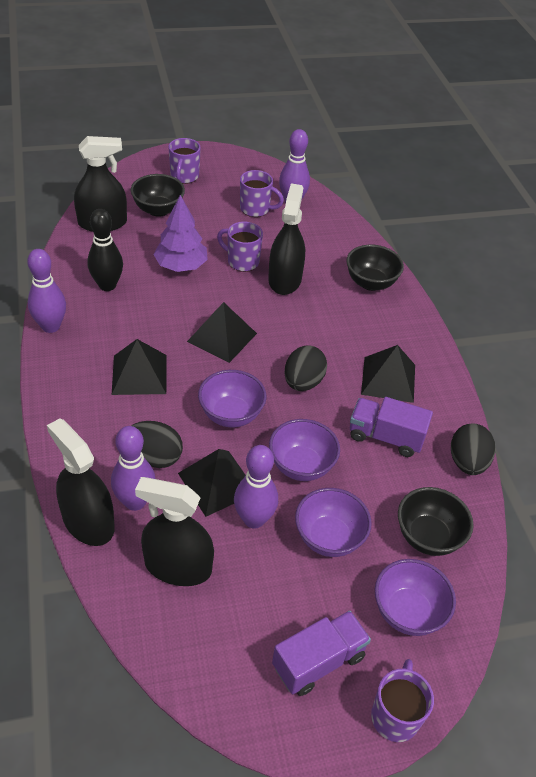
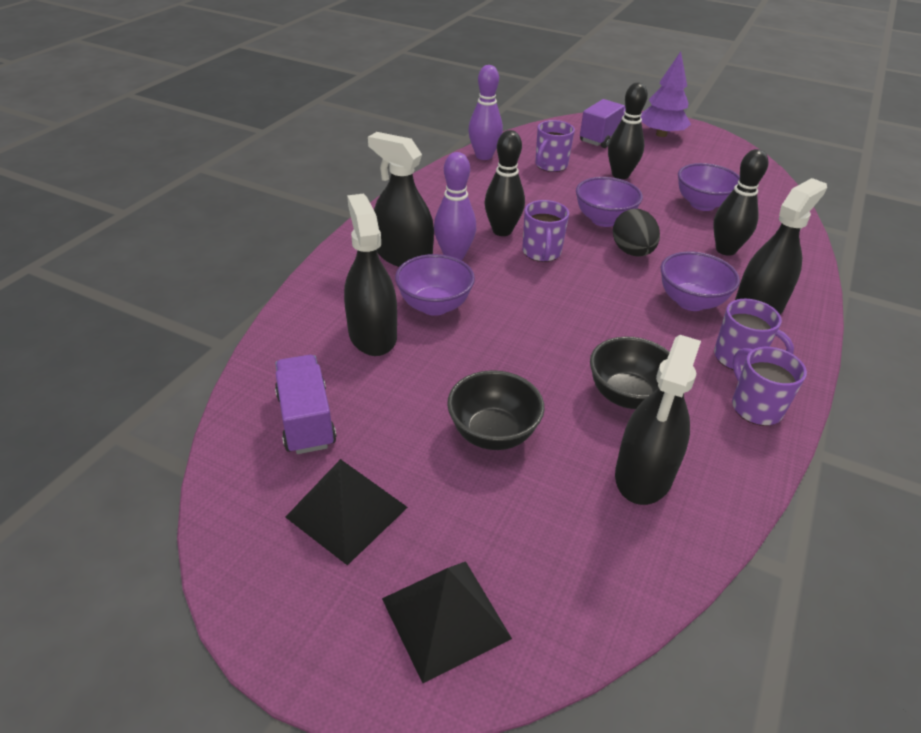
black bowl: 3 -> 2
black bowling pin: 1 -> 3
black egg: 3 -> 1
black pyramid: 4 -> 2
purple bowling pin: 4 -> 2

